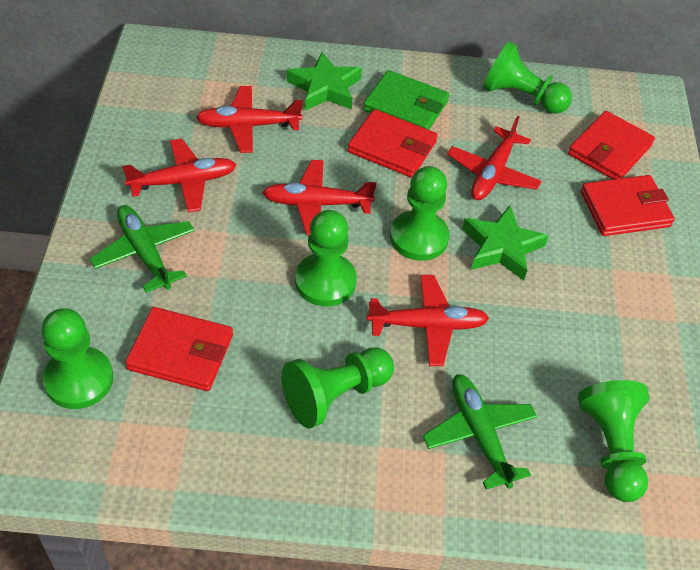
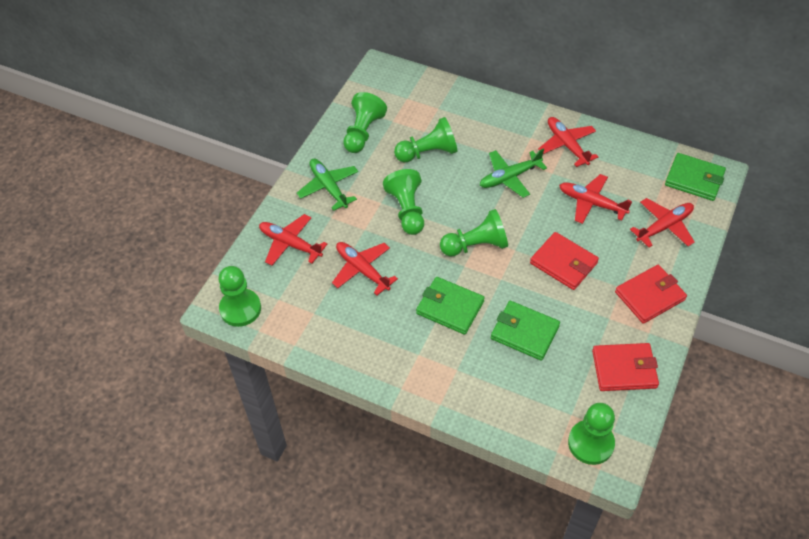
green star: 2 -> 0
green wallet: 1 -> 3
red wallet: 4 -> 3

